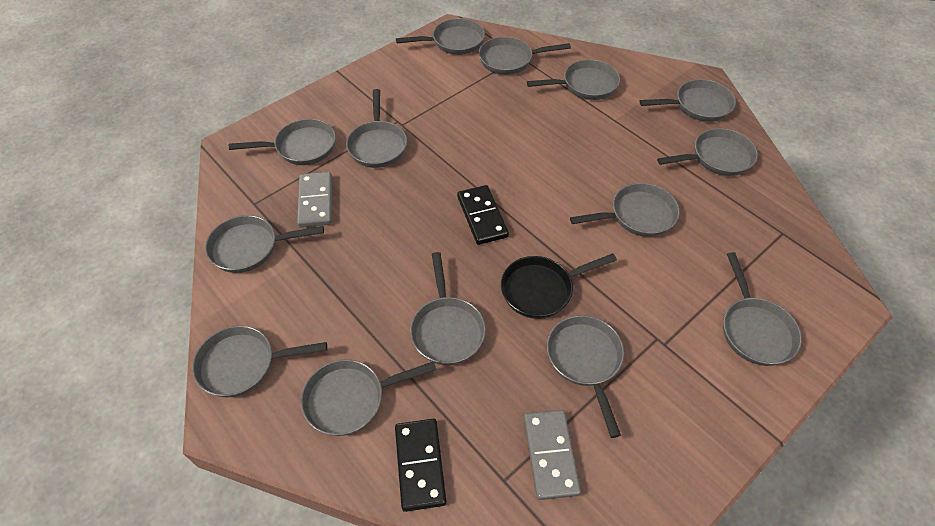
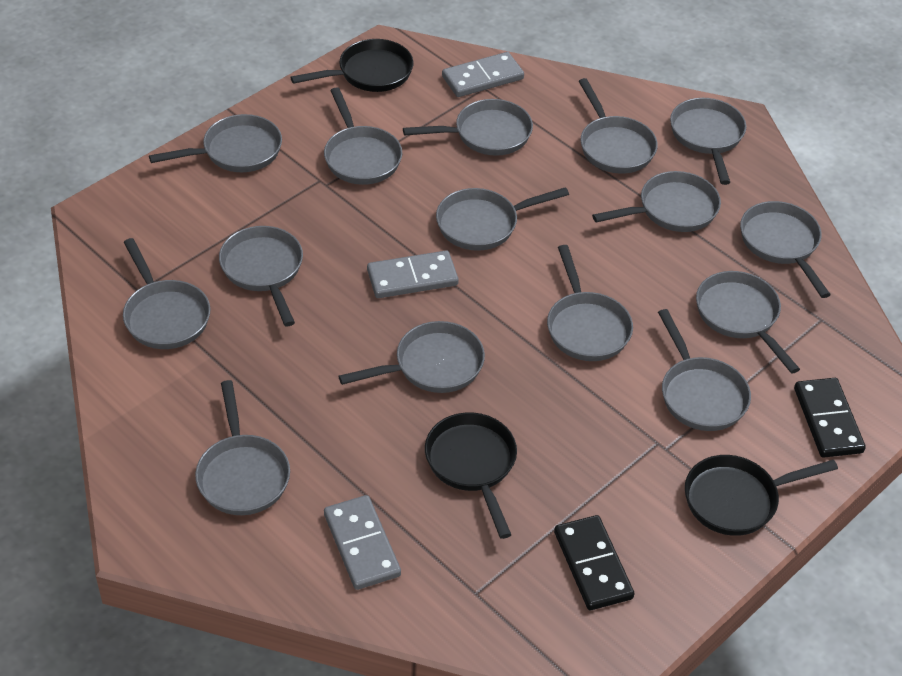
black pan: 1 -> 3
grey domino: 2 -> 3
grey pan: 14 -> 15

